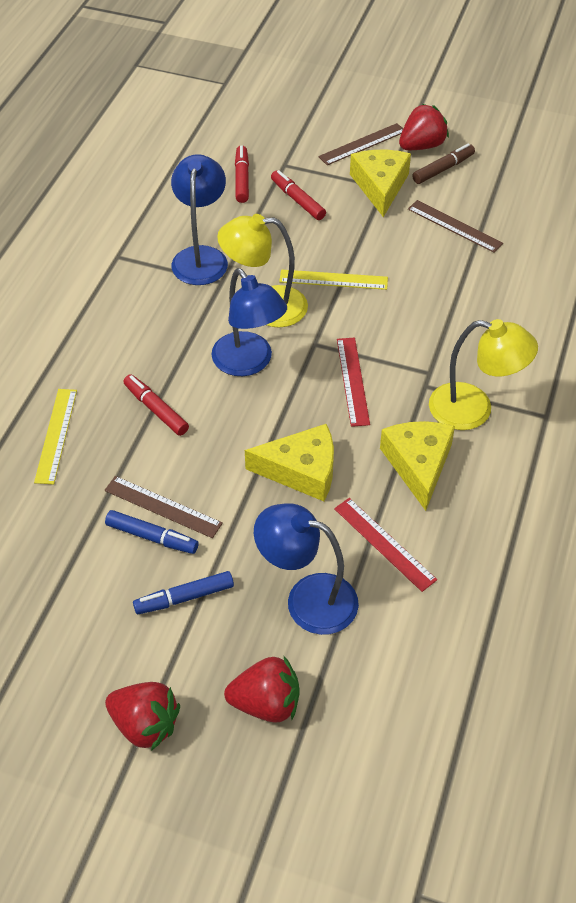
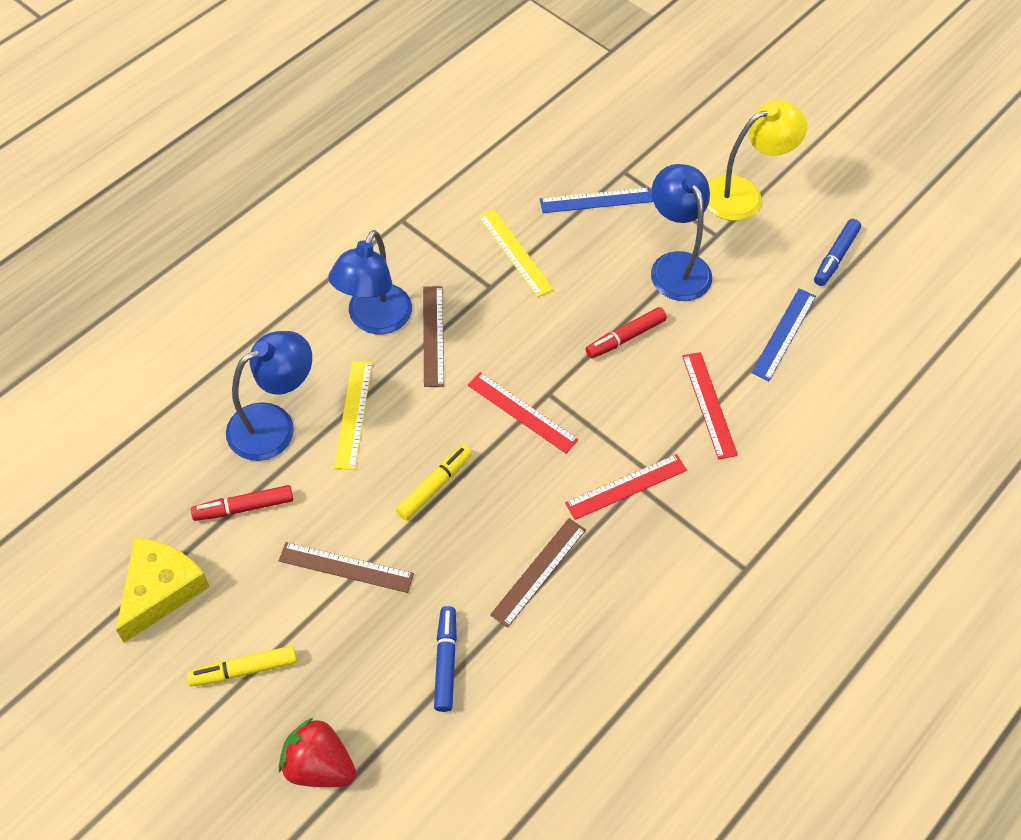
blue ruler: 0 -> 2
brown marker: 1 -> 0
red marker: 3 -> 2
red ruler: 2 -> 3
red strawberry: 3 -> 1
yellow cheese: 3 -> 1
yellow lamp: 2 -> 1
yellow marker: 0 -> 2

